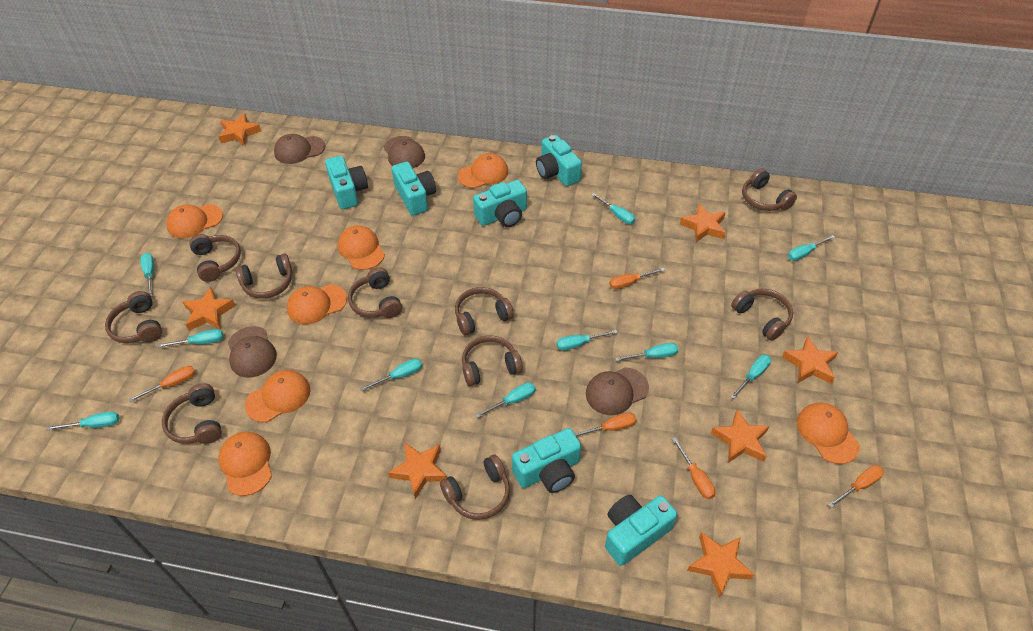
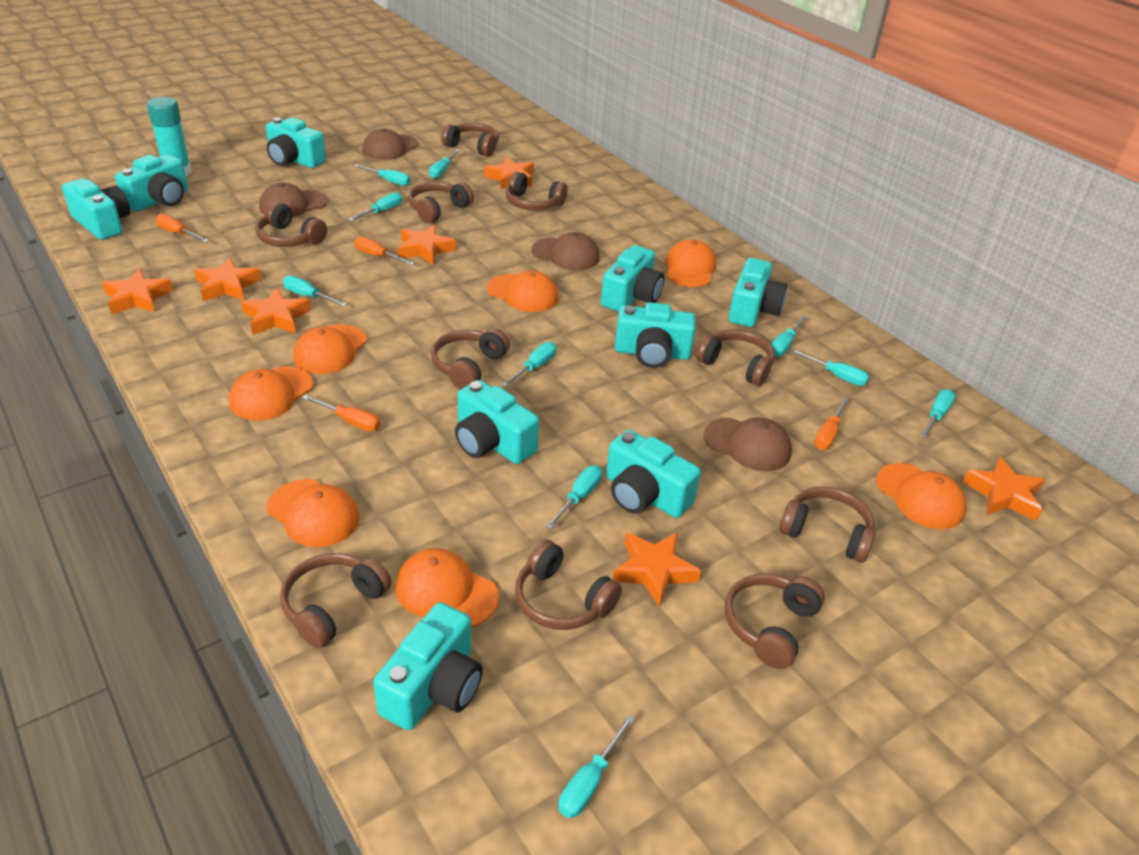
orange screwdriver: 5 -> 4
turquoise camera: 6 -> 9
turquoise glue stick: 0 -> 1

